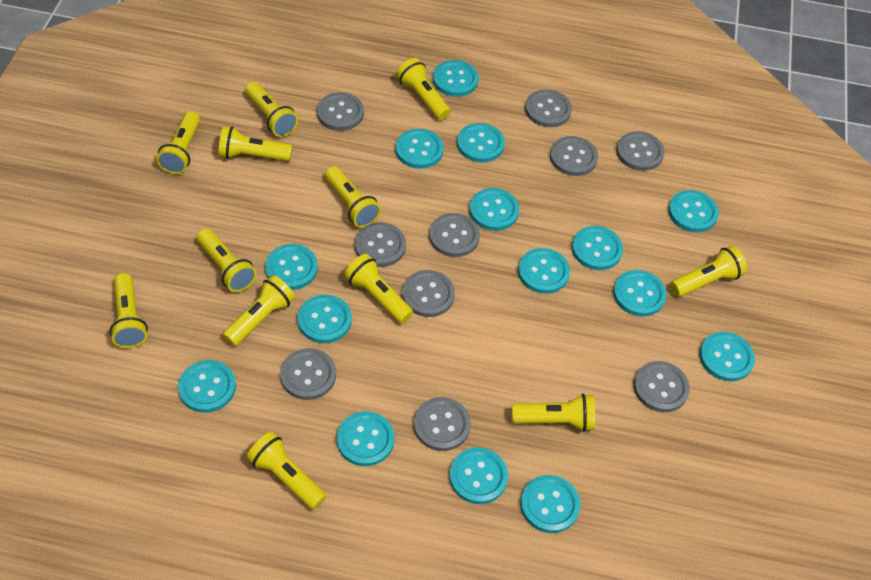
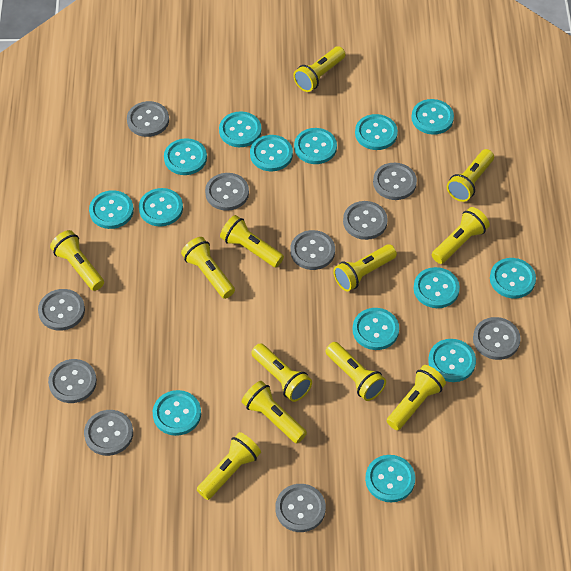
turquoise button: 15 -> 14

